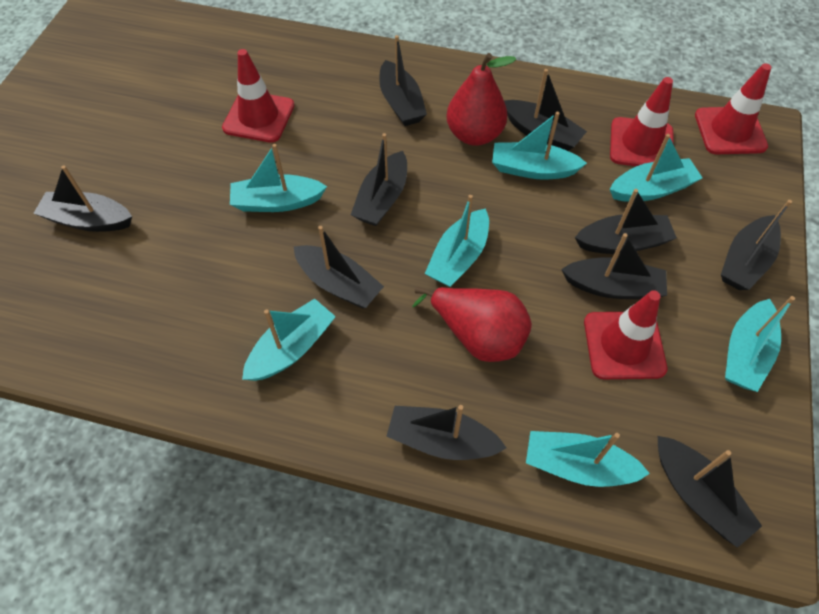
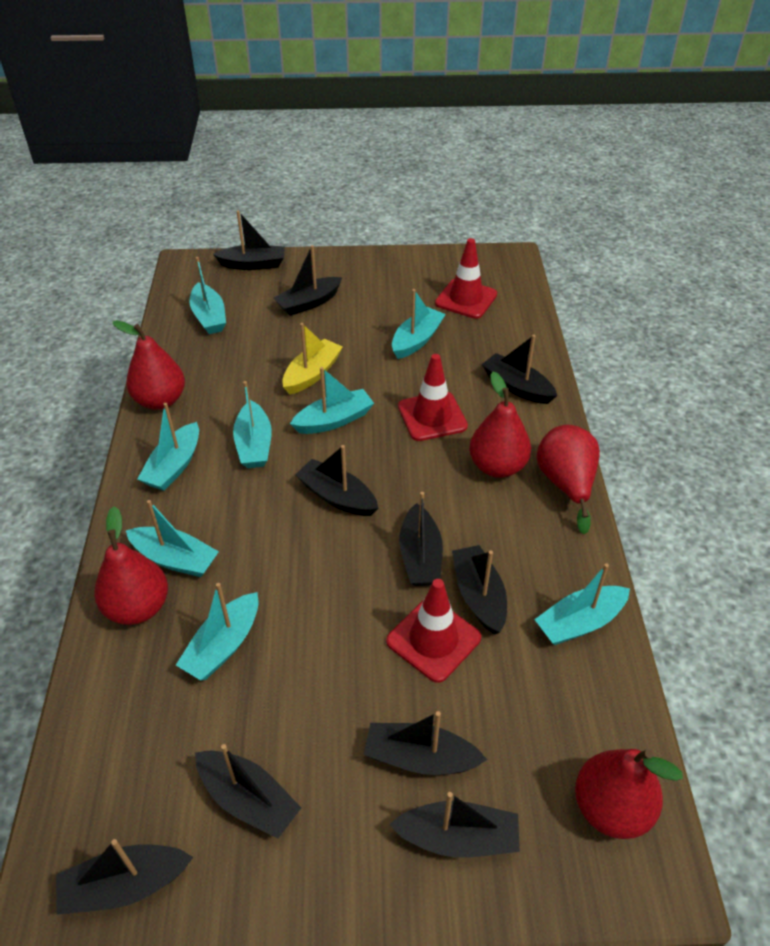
red pear: 2 -> 5
red traffic cone: 4 -> 3
turquoise boat: 7 -> 8
yellow boat: 0 -> 1

